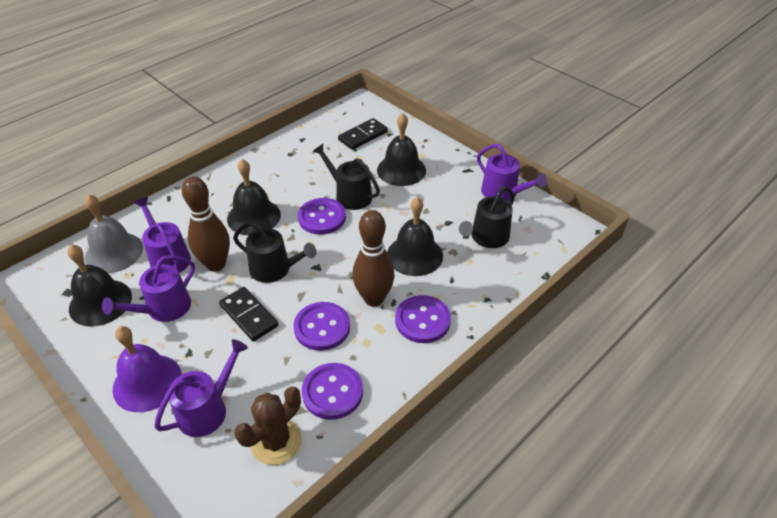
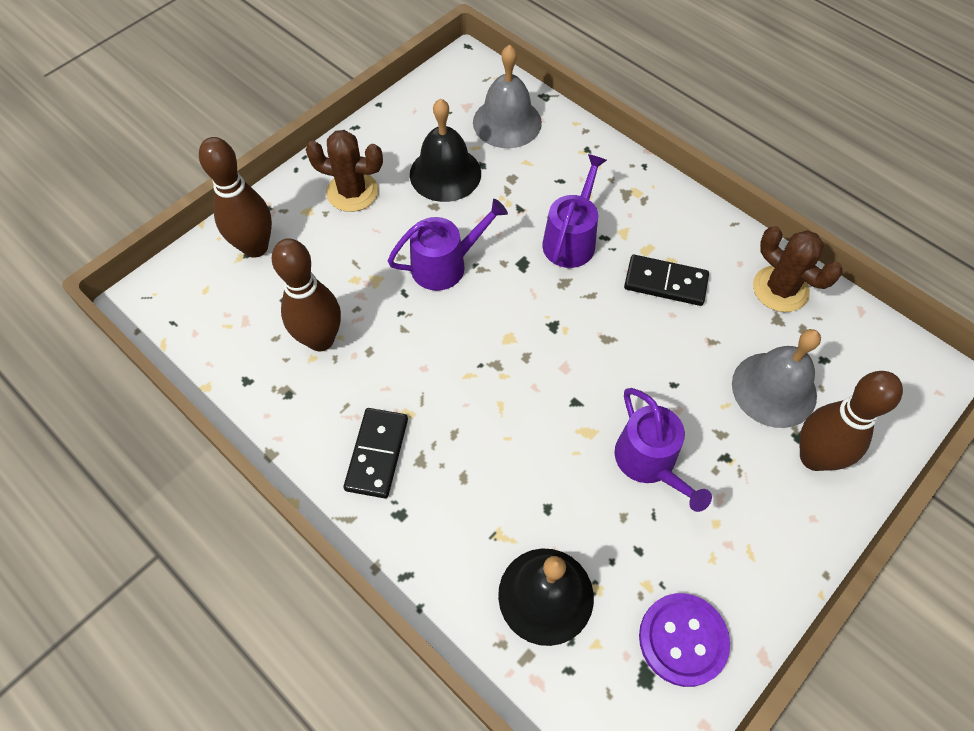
black bell: 4 -> 2
black watering can: 3 -> 0
brown bowling pin: 2 -> 3
brown cactus: 1 -> 2
grey bell: 1 -> 2
purple bell: 1 -> 0
purple button: 4 -> 1
purple watering can: 4 -> 3

